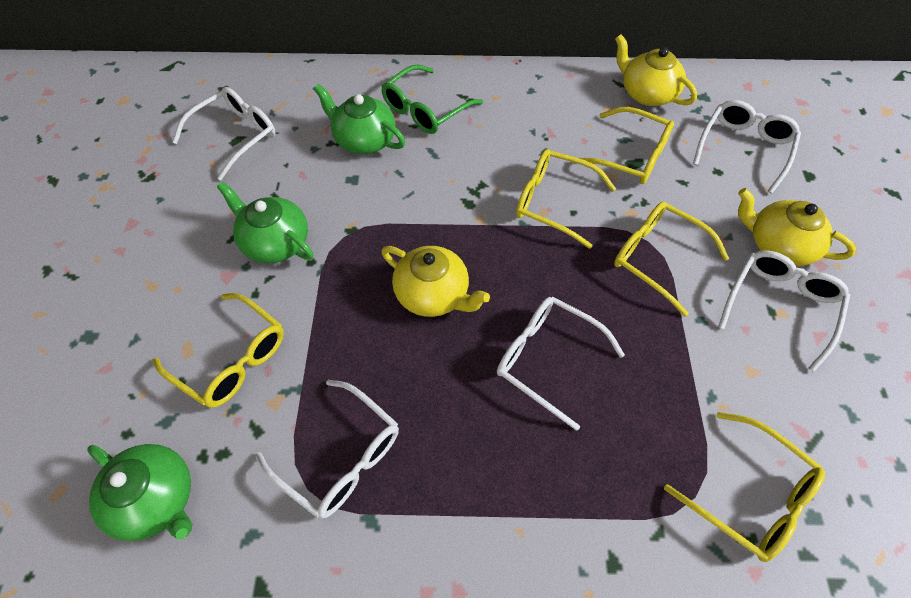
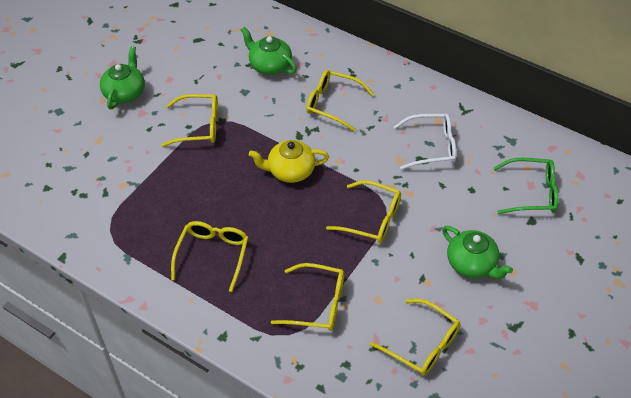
white glasses: 5 -> 1
yellow glasses: 5 -> 6
yellow teapot: 3 -> 1

